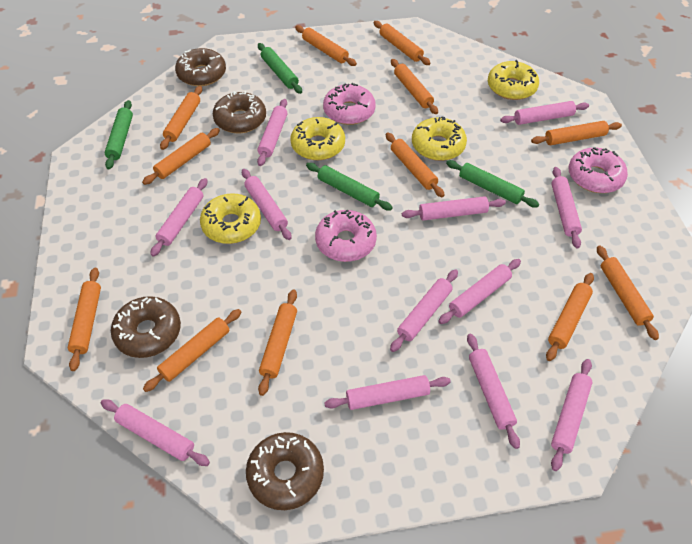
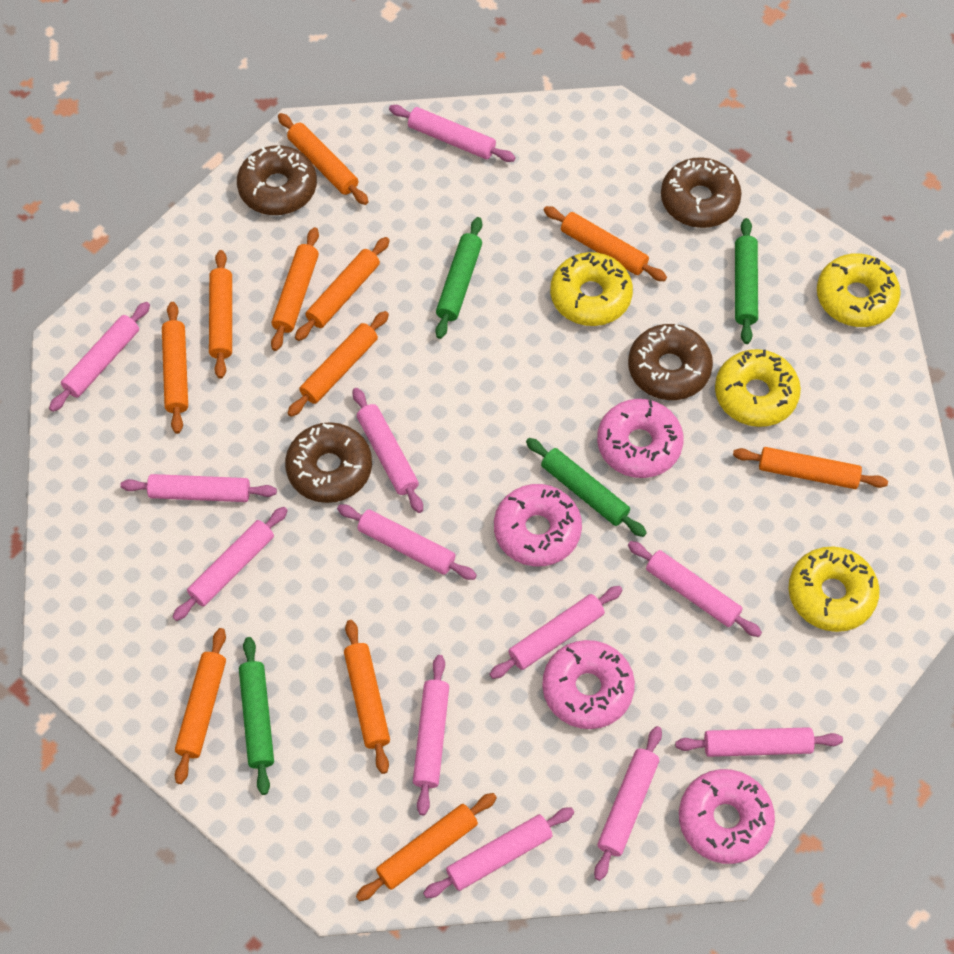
orange rolling pin: 12 -> 11
pink donut: 3 -> 4

